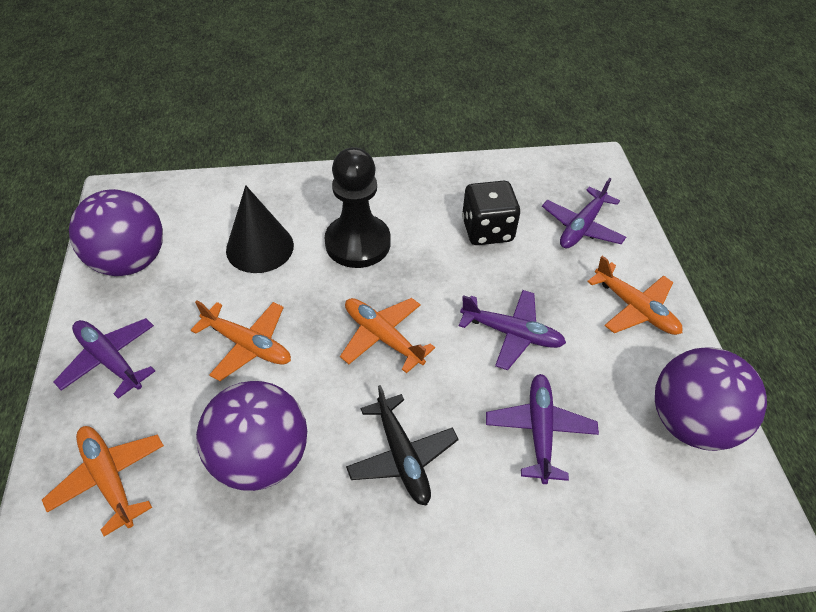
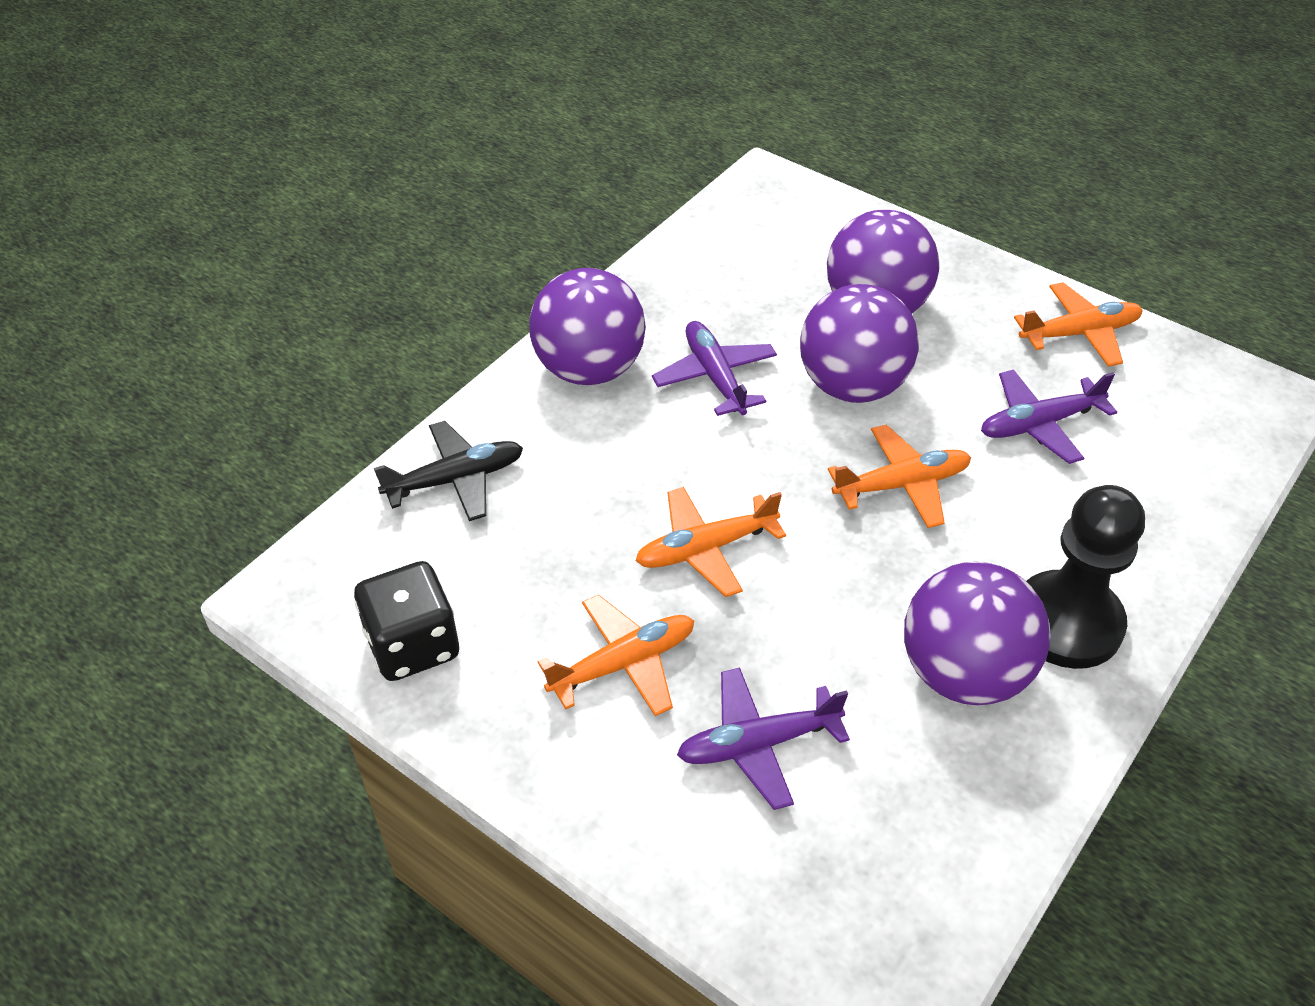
black cone: 1 -> 0
purple ball: 3 -> 4
purple plane: 4 -> 3

